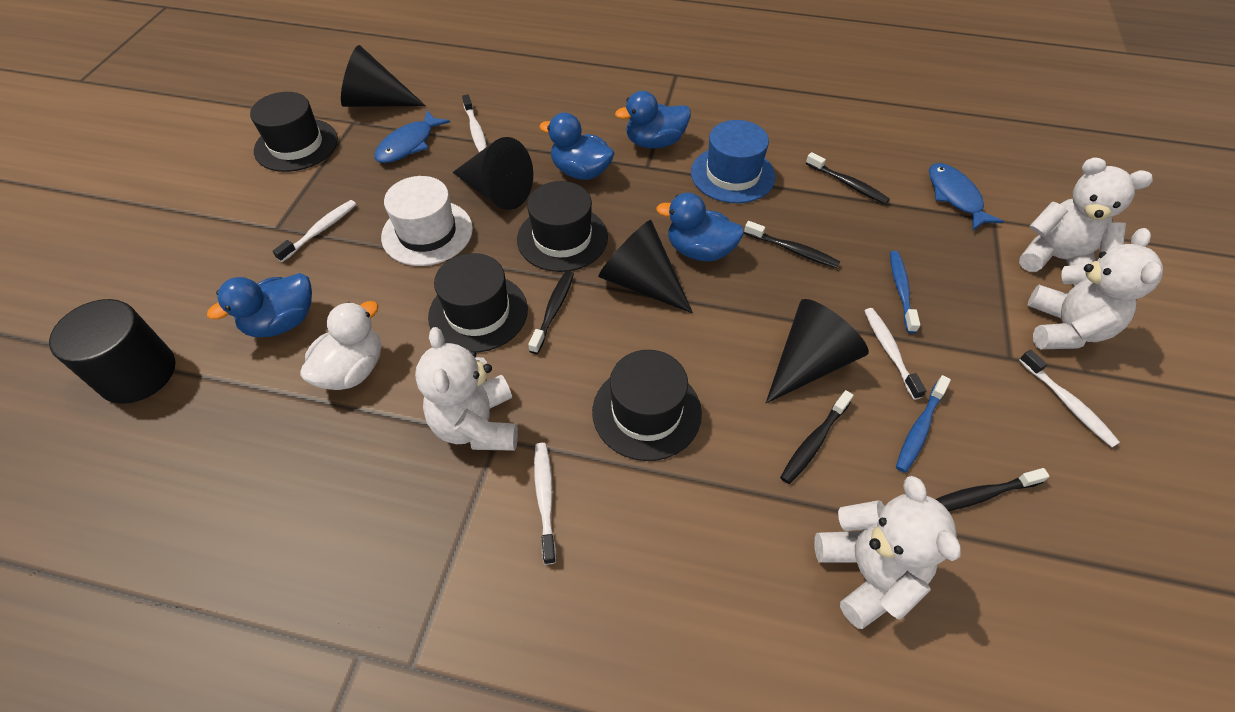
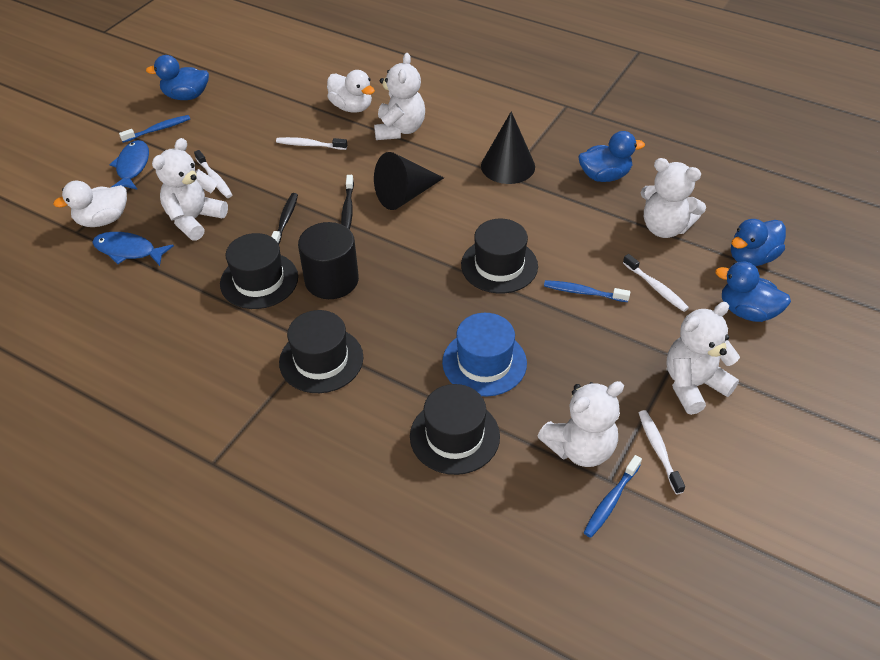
black cone: 4 -> 2
black toothbrush: 5 -> 2
blue toothbrush: 2 -> 3
white duck: 1 -> 2
white hat: 1 -> 0
white teddy bear: 4 -> 5
white toothbrush: 5 -> 4

